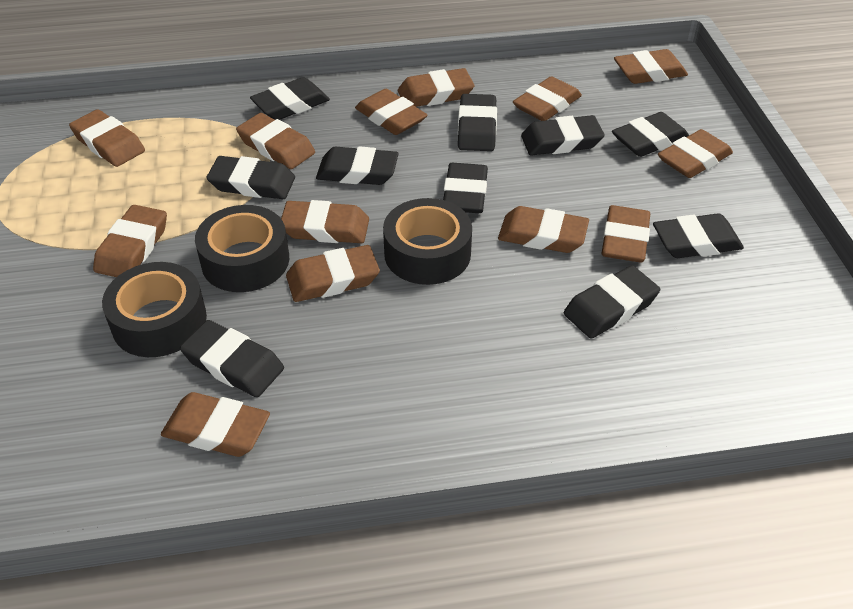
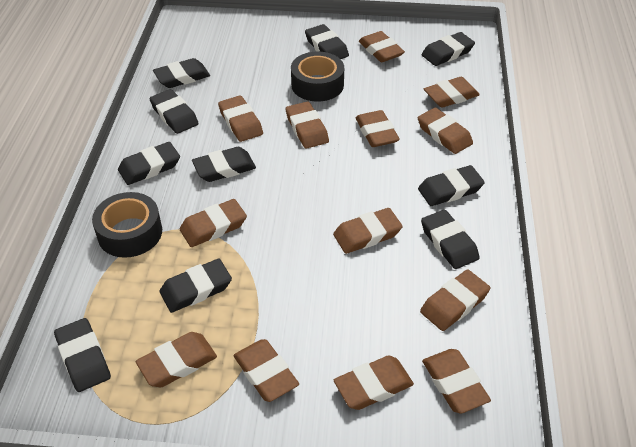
black tape: 3 -> 2

